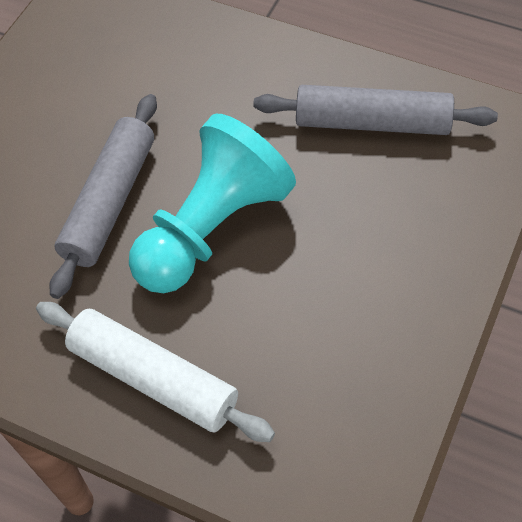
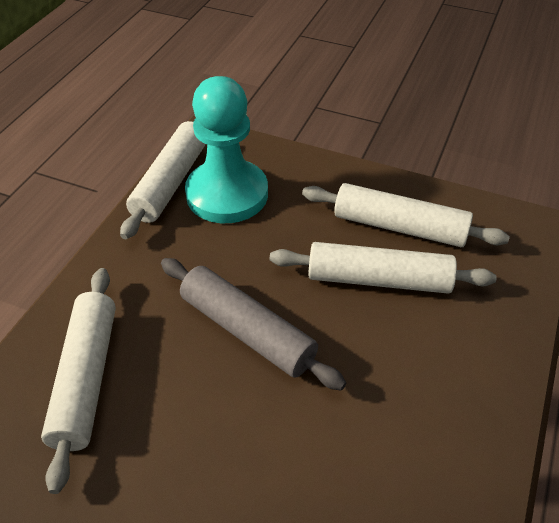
grey rolling pin: 2 -> 1
white rolling pin: 1 -> 4

